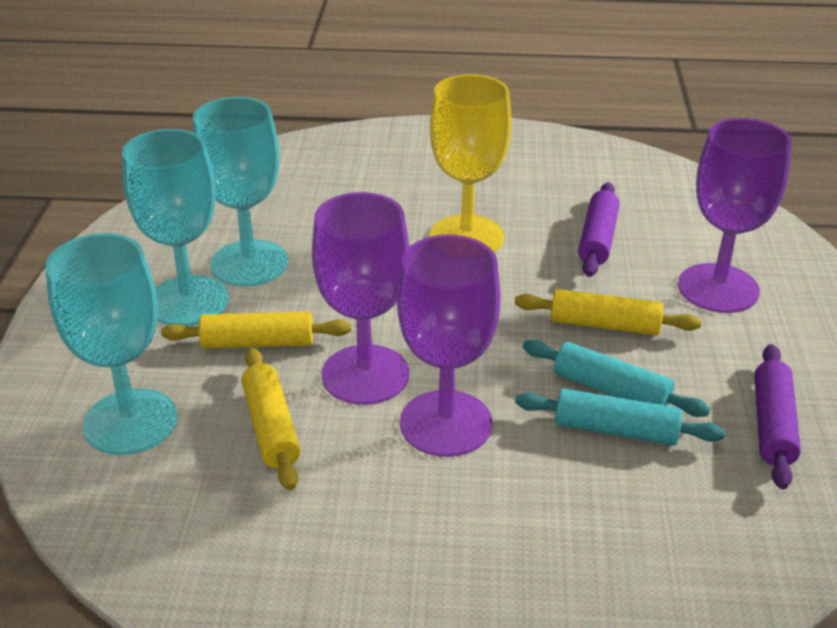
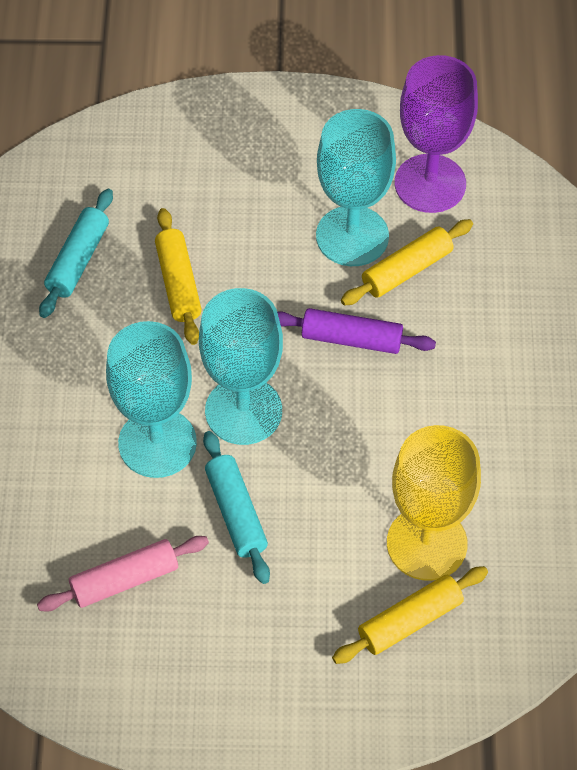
pink rolling pin: 0 -> 1
purple goblet: 3 -> 1
purple rolling pin: 2 -> 1

